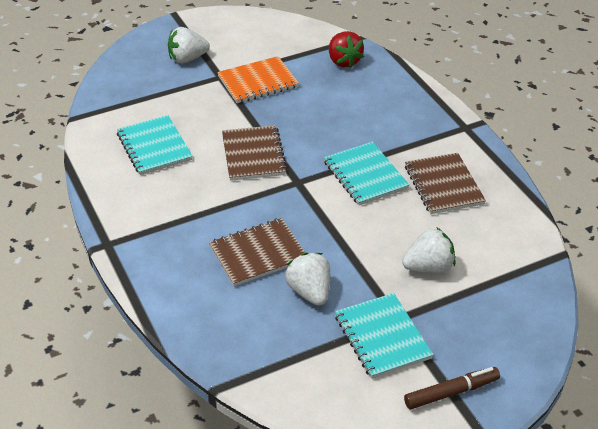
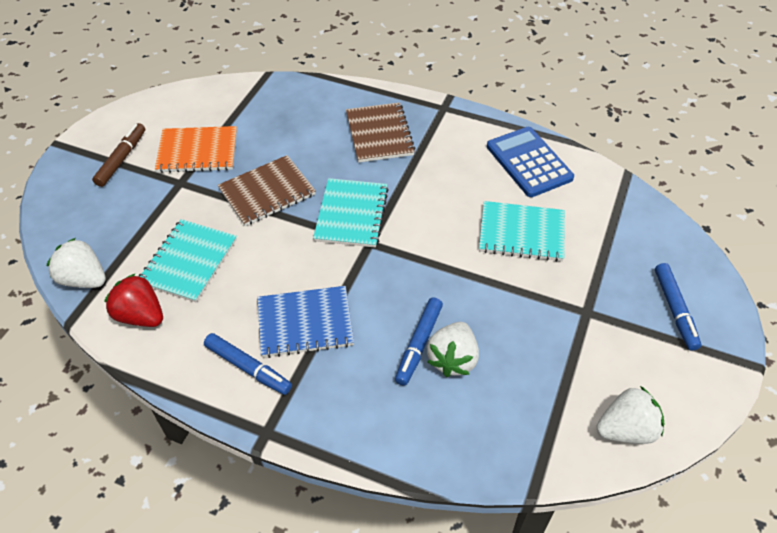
blue calculator: 0 -> 1
blue marker: 0 -> 3
blue notebook: 0 -> 1
brown notebook: 3 -> 2

